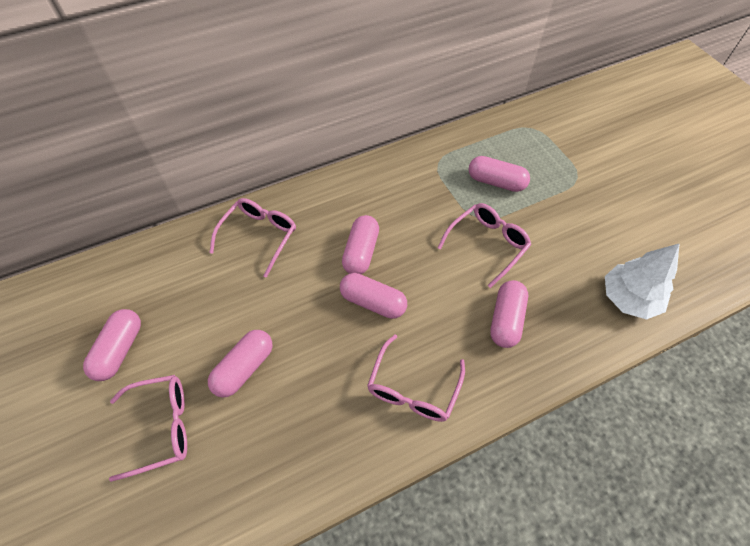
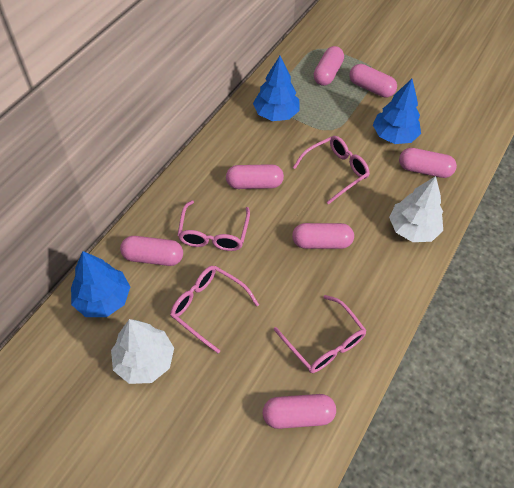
blue tree: 0 -> 3
pink capsule: 6 -> 7
white tree: 1 -> 2

